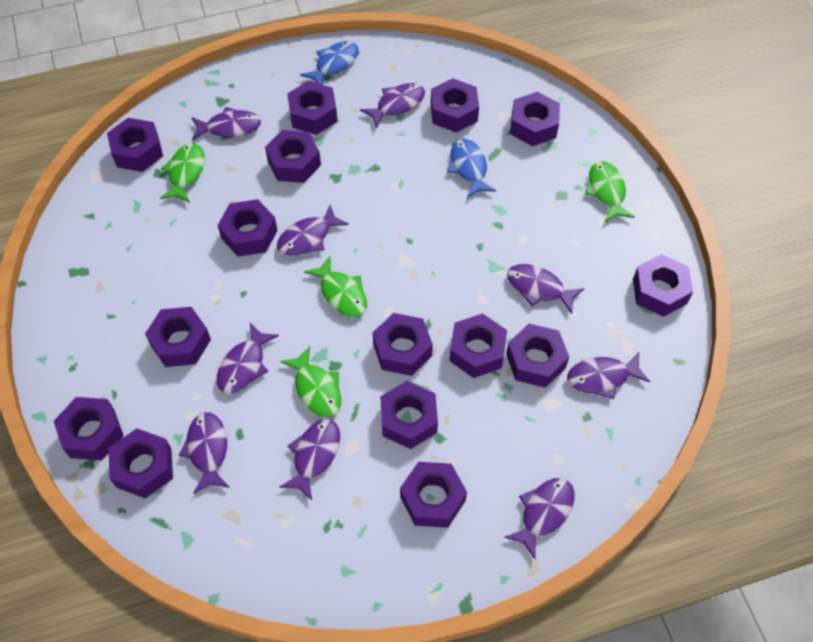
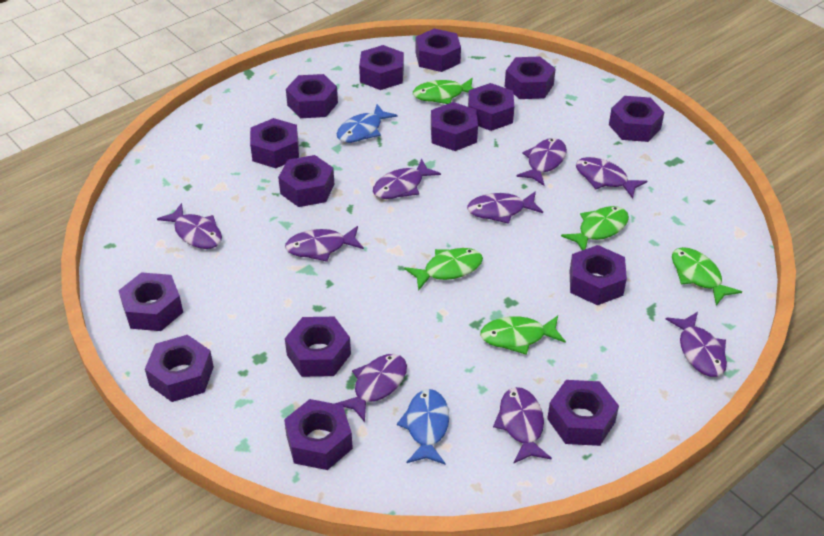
green fish: 4 -> 5

